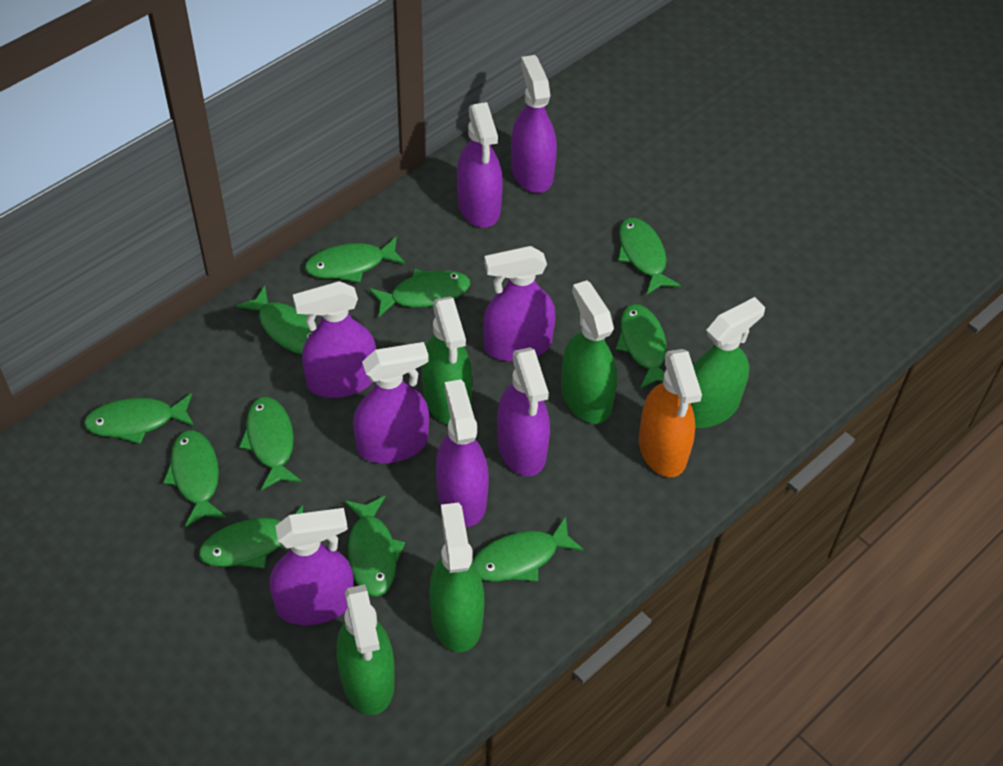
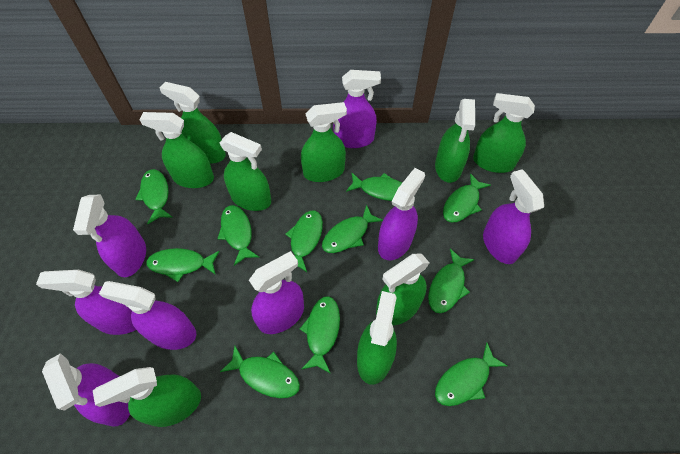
green spray bottle: 5 -> 9
orange spray bottle: 1 -> 0

